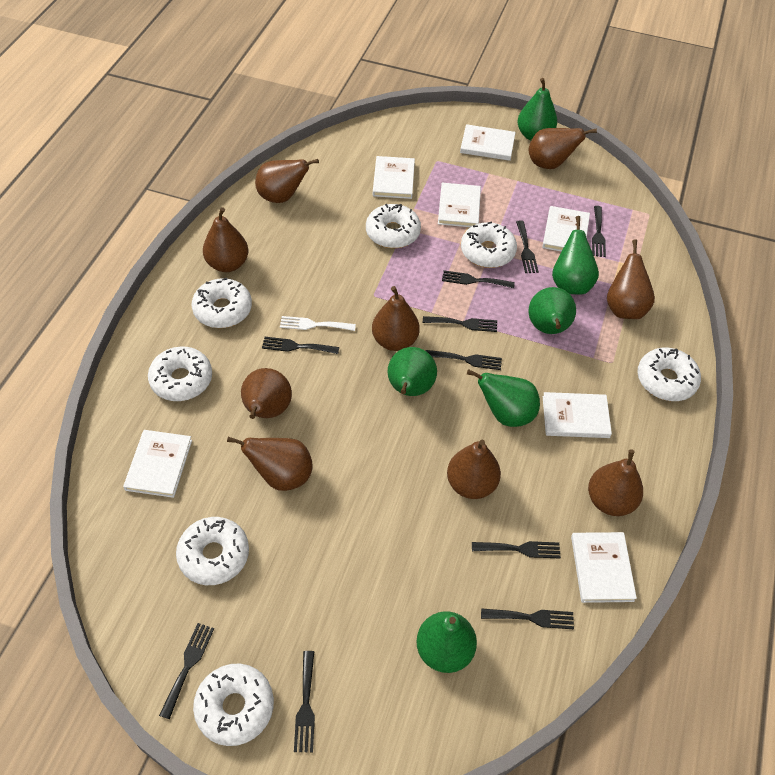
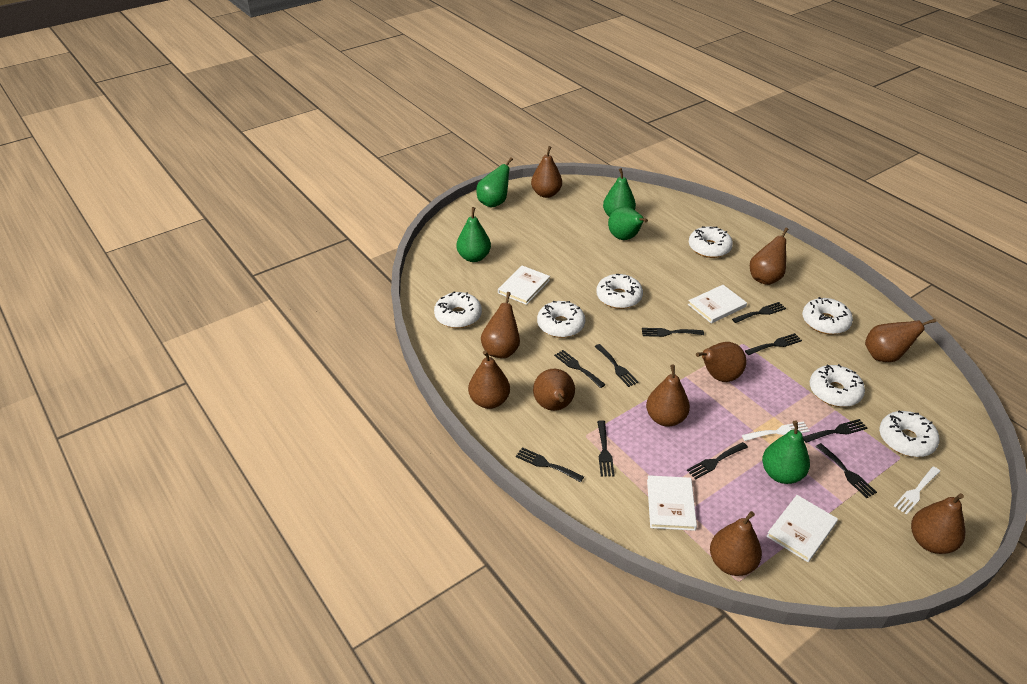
brown pear: 9 -> 10
green pear: 6 -> 5
white book: 7 -> 4
white fork: 1 -> 2

